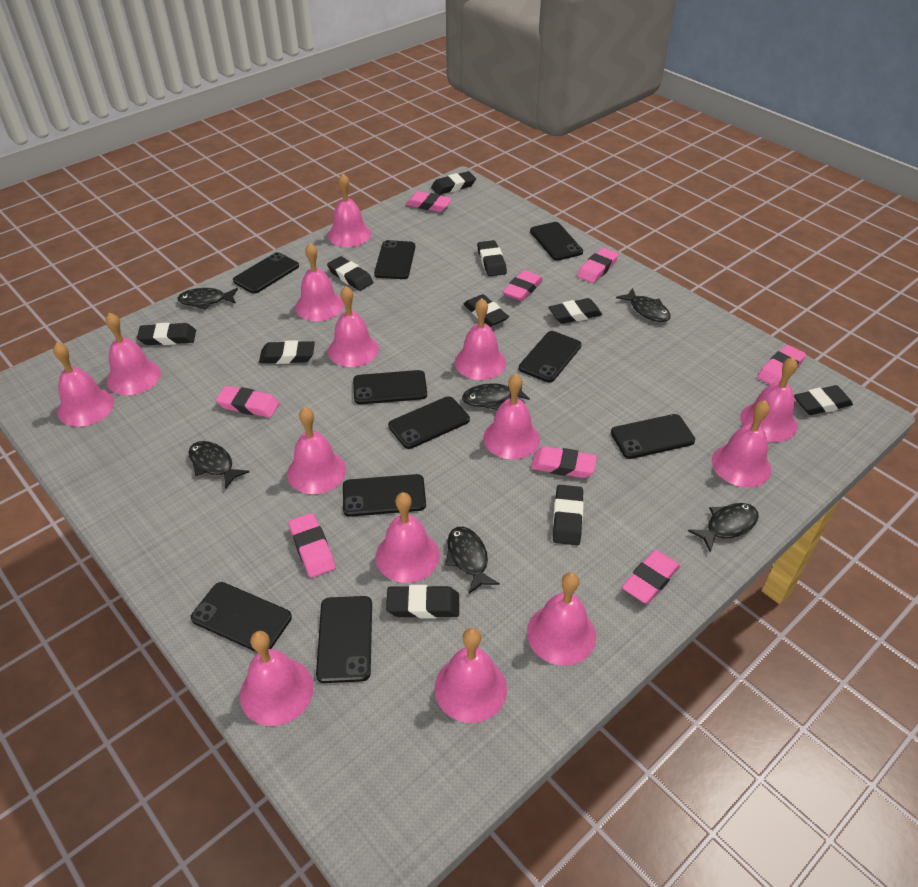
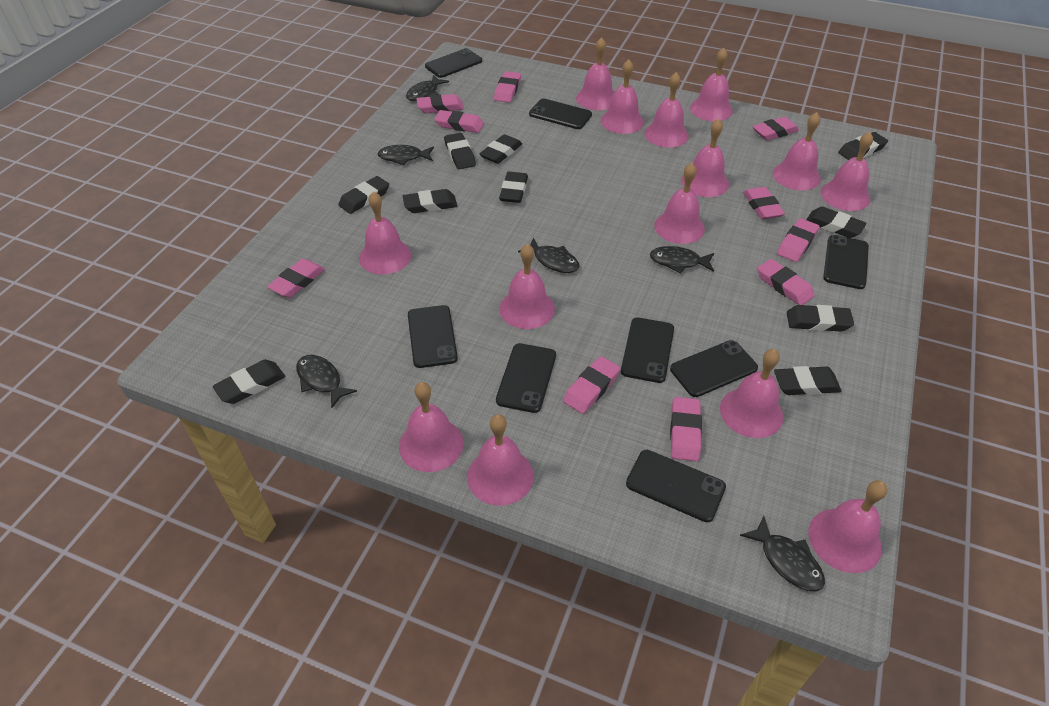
black phone: 10 -> 8
pink eraser: 8 -> 10

